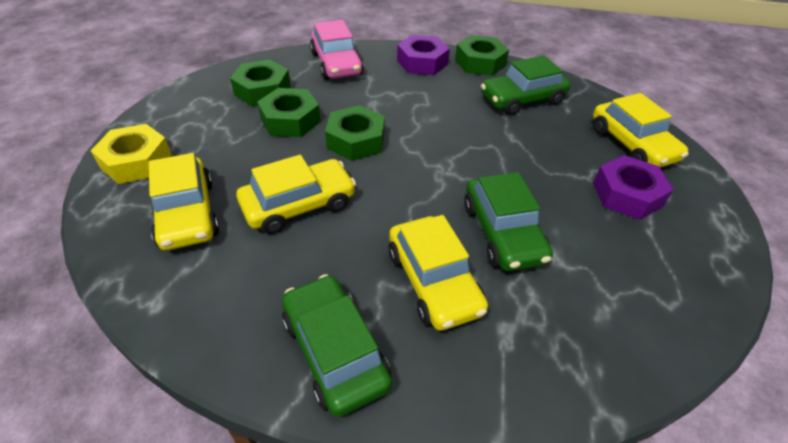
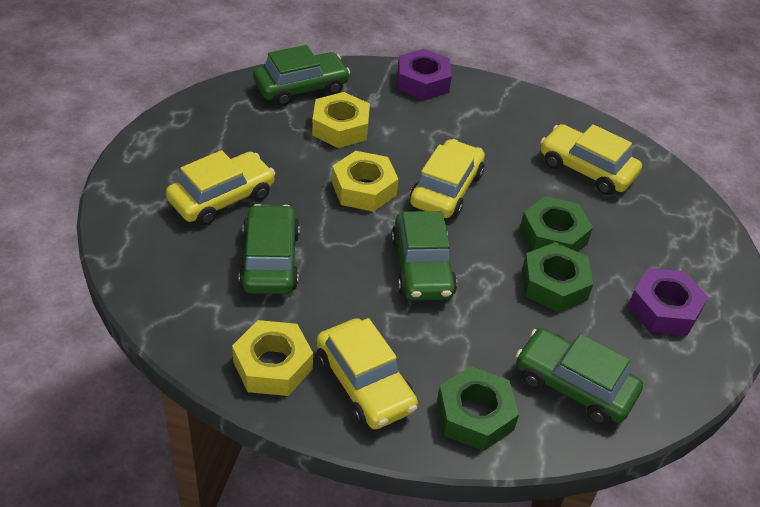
green car: 3 -> 4
green nut: 4 -> 3
pink car: 1 -> 0
yellow nut: 1 -> 3

